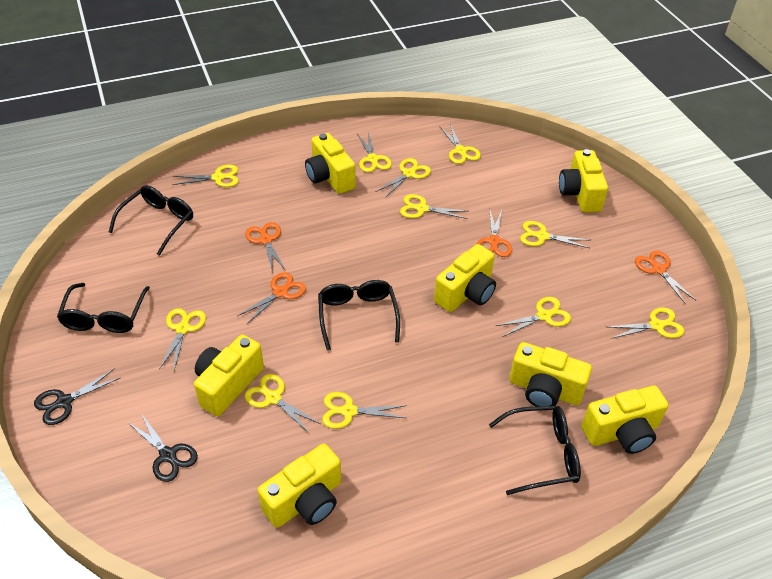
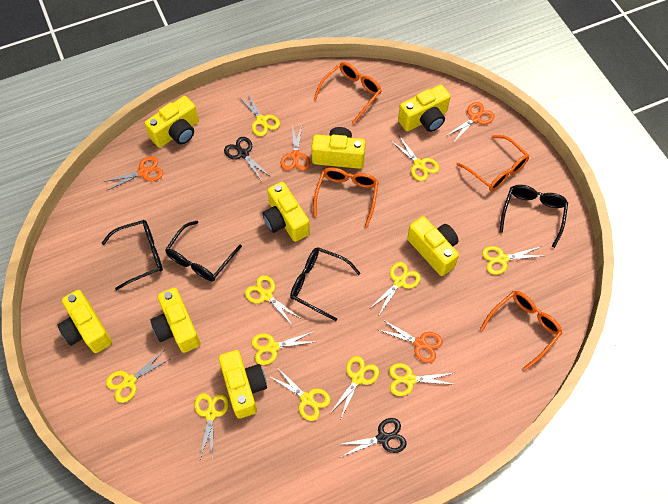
orange glasses: 0 -> 4
yellow camera: 7 -> 8

